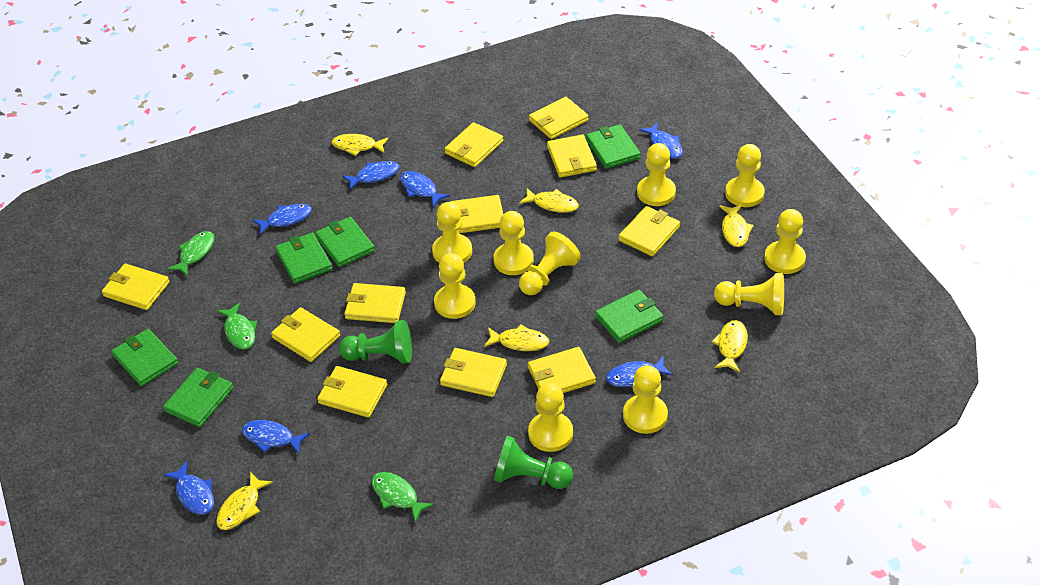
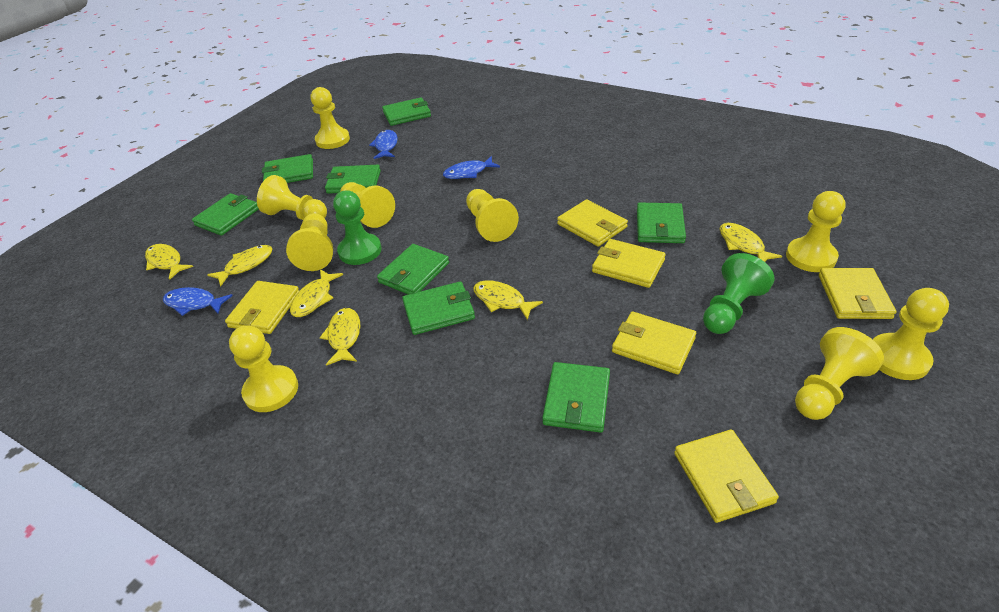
blue fish: 7 -> 3
green fish: 3 -> 0
green wallet: 6 -> 8
yellow pawn: 10 -> 9
yellow wallet: 11 -> 6

